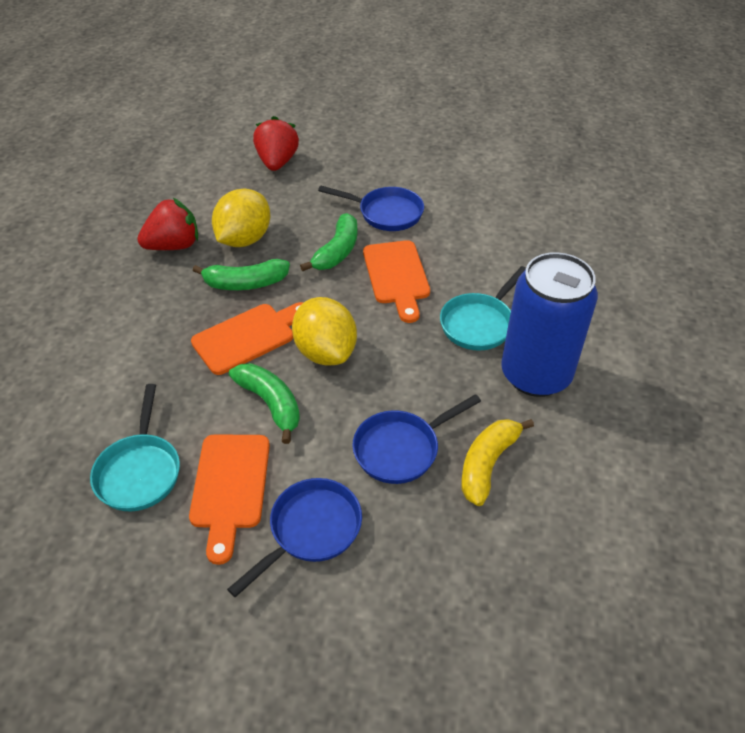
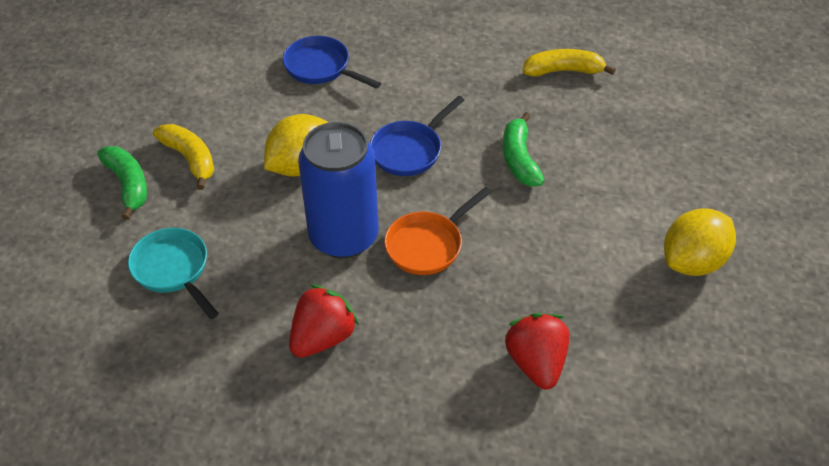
blue pan: 3 -> 2
green banana: 3 -> 2
orange cutting board: 3 -> 0
orange pan: 0 -> 1
turquoise pan: 2 -> 1
yellow banana: 1 -> 2

